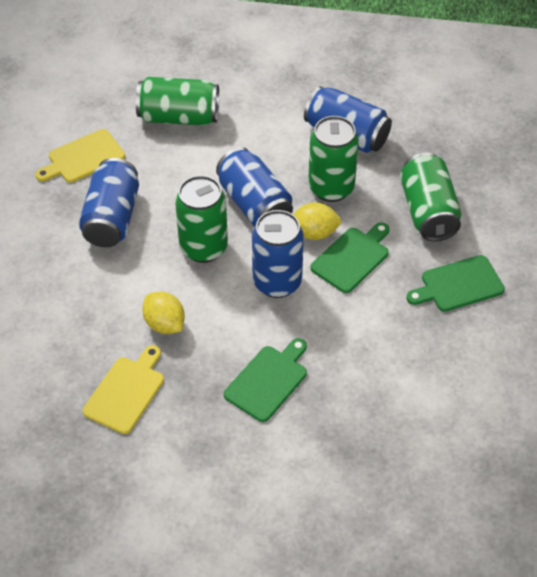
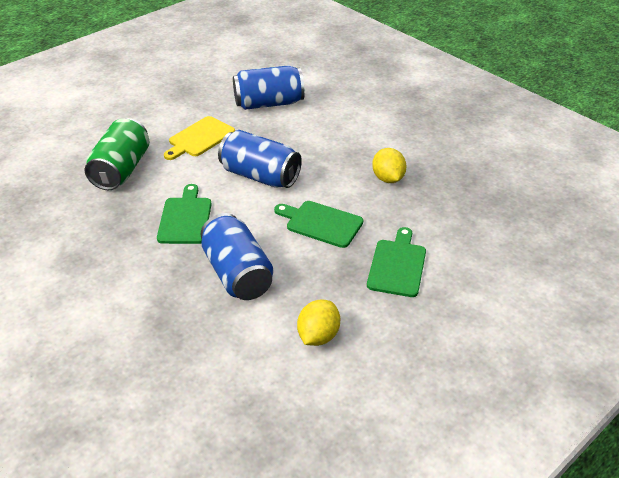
blue can: 4 -> 3
green can: 4 -> 1
yellow cutting board: 2 -> 1

